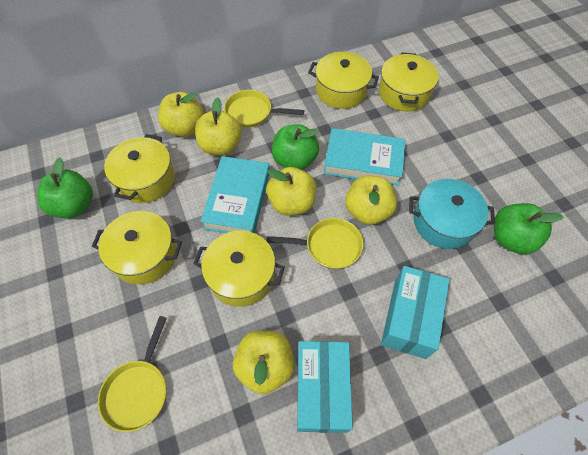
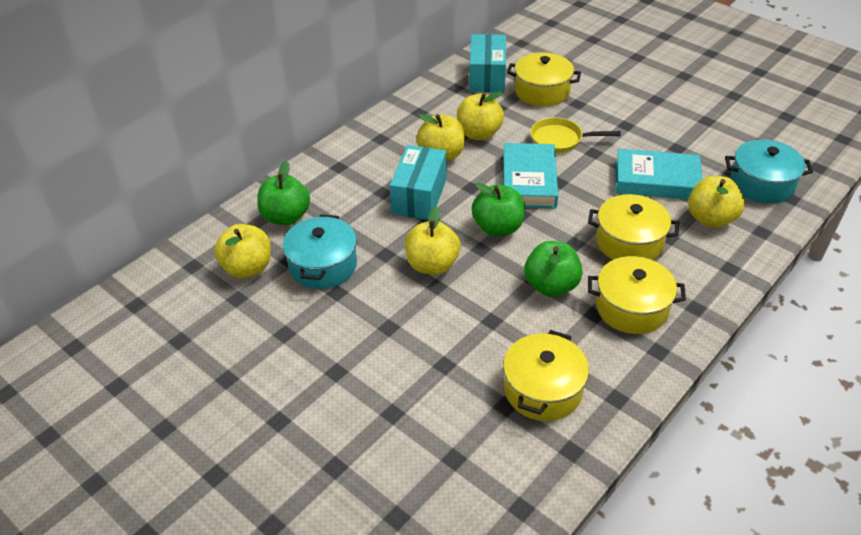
turquoise pot: 1 -> 2
yellow pan: 3 -> 1
yellow pot: 5 -> 4

